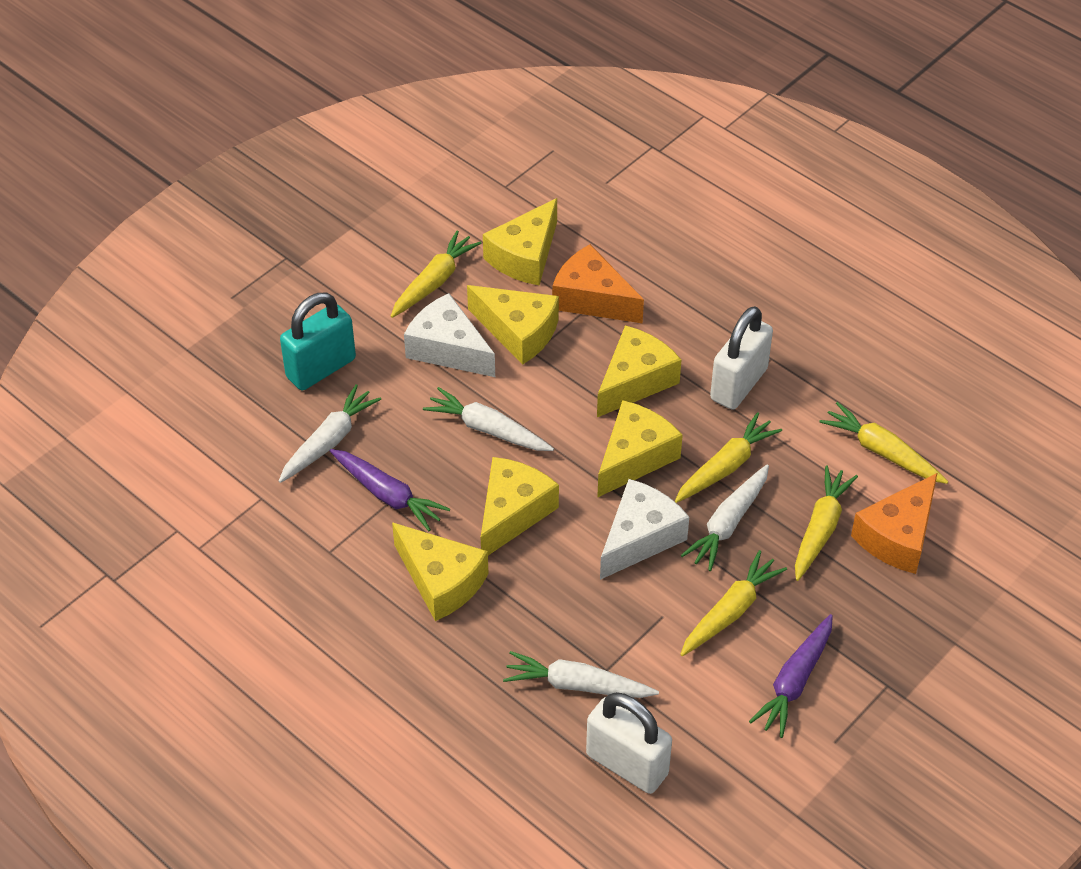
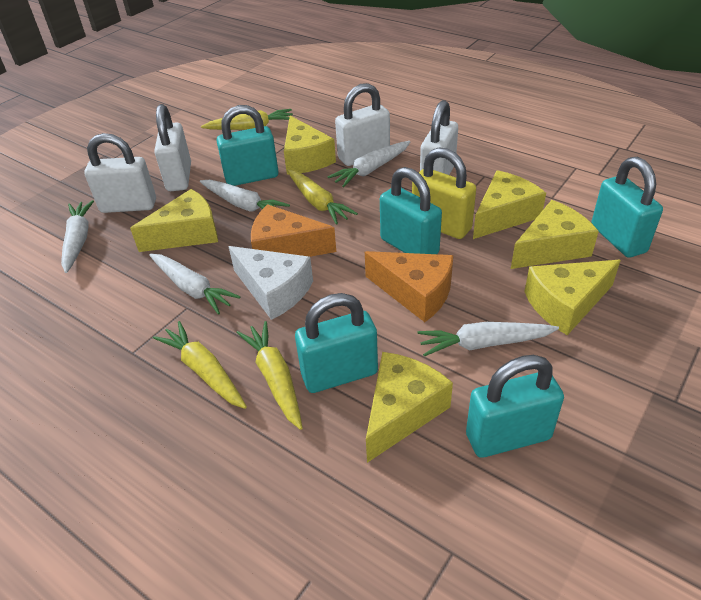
purple carrot: 2 -> 0
turquoise padlock: 1 -> 5
white carrot: 4 -> 5
white cheese: 2 -> 1
white padlock: 2 -> 4
yellow carrot: 5 -> 4
yellow padlock: 0 -> 1

